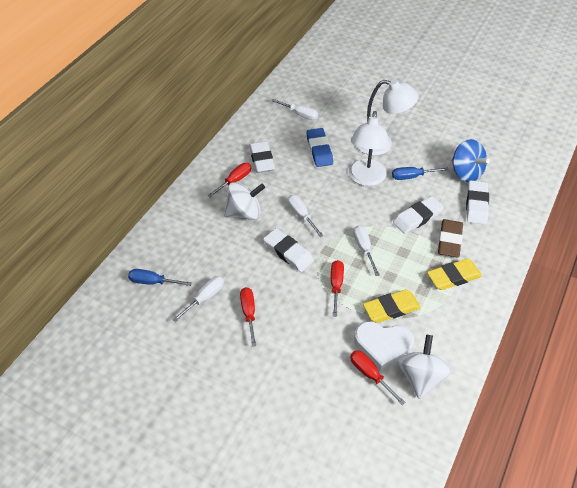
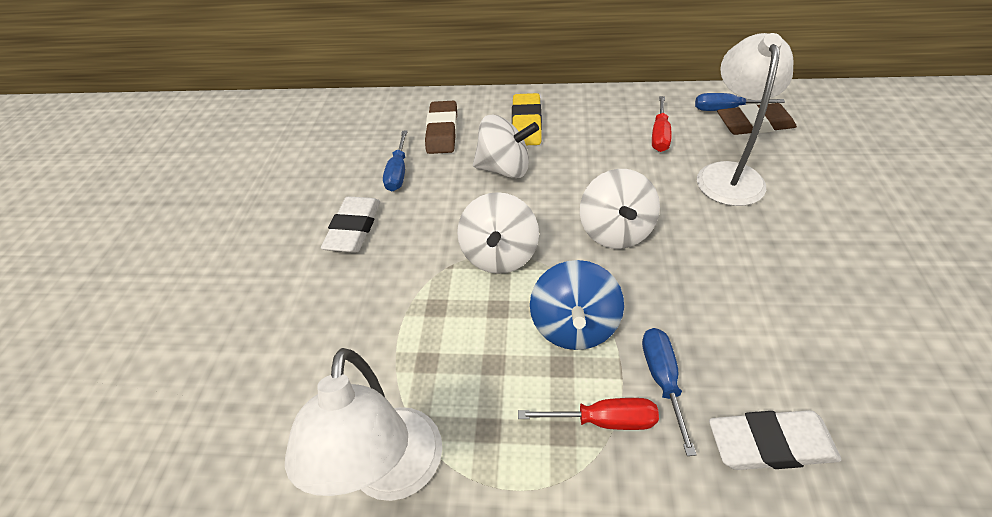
blue eraser: 1 -> 0
blue screwdriver: 2 -> 3
brown eraser: 1 -> 2
red screwdriver: 4 -> 2
white eraser: 4 -> 2
white heart: 1 -> 0
white screwdriver: 4 -> 0
white spinning top: 2 -> 3
yellow eraser: 2 -> 1

